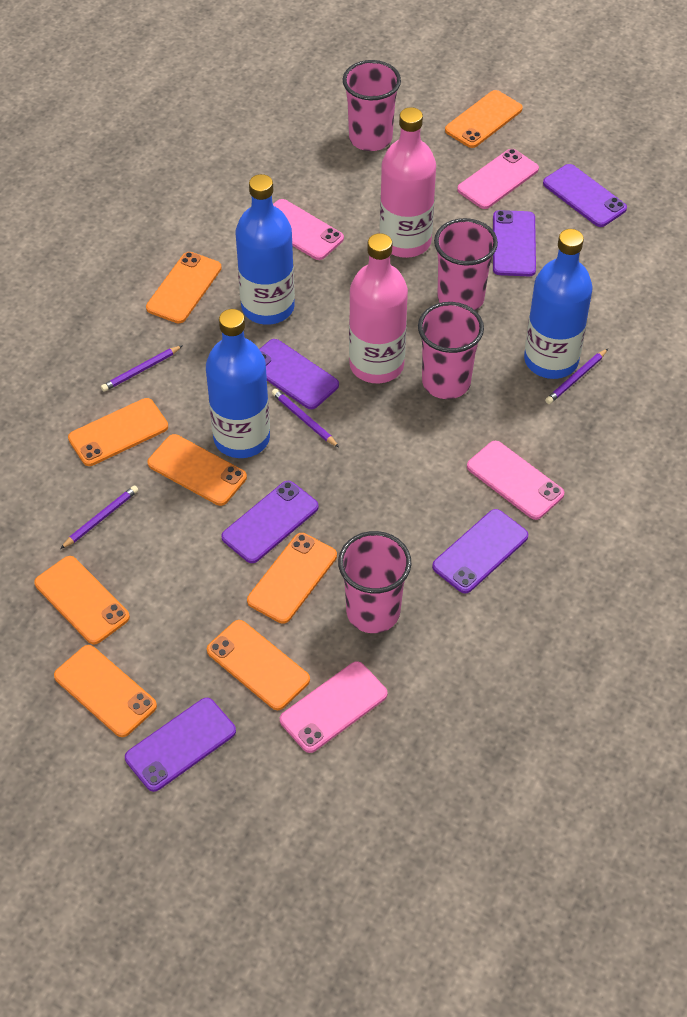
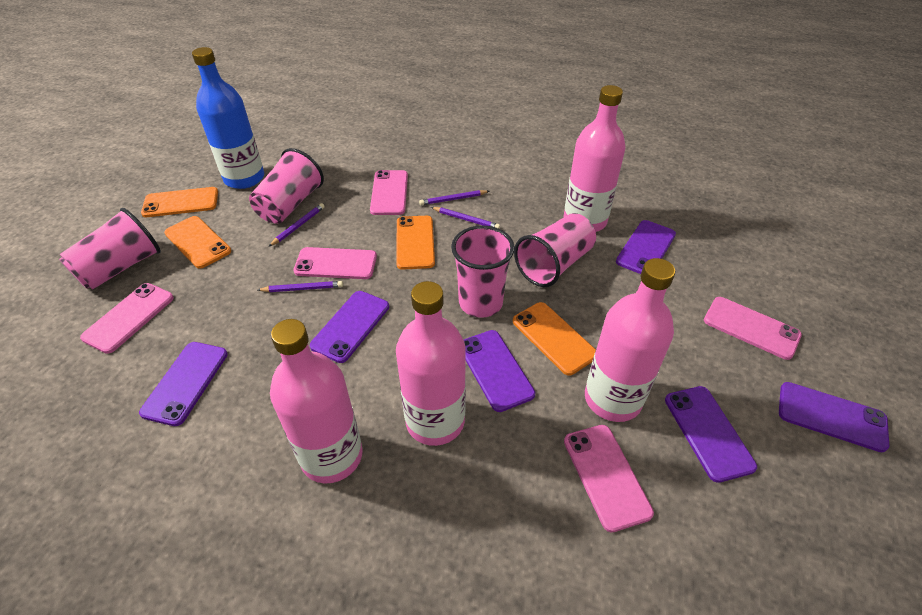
blue bottle: 3 -> 1
orange phone: 8 -> 4
pink bottle: 2 -> 4
pink phone: 4 -> 5

